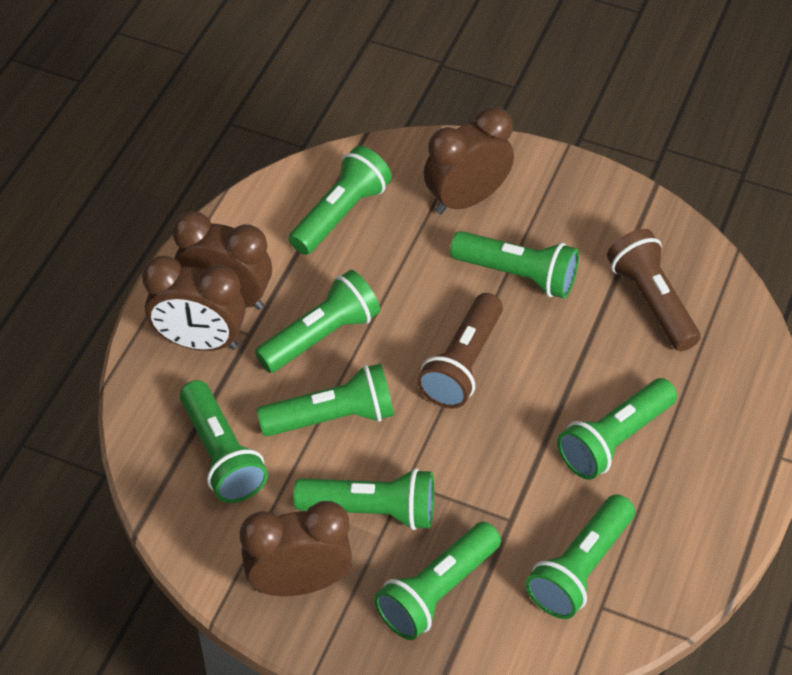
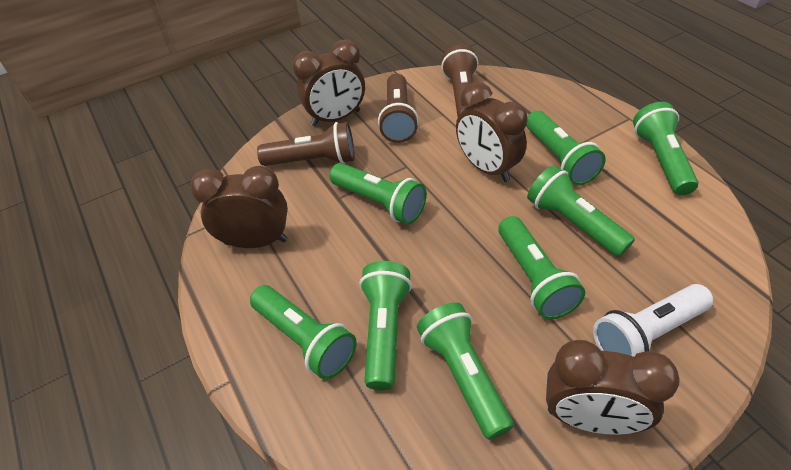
brown flashlight: 2 -> 3
green flashlight: 9 -> 8
white flashlight: 0 -> 1

